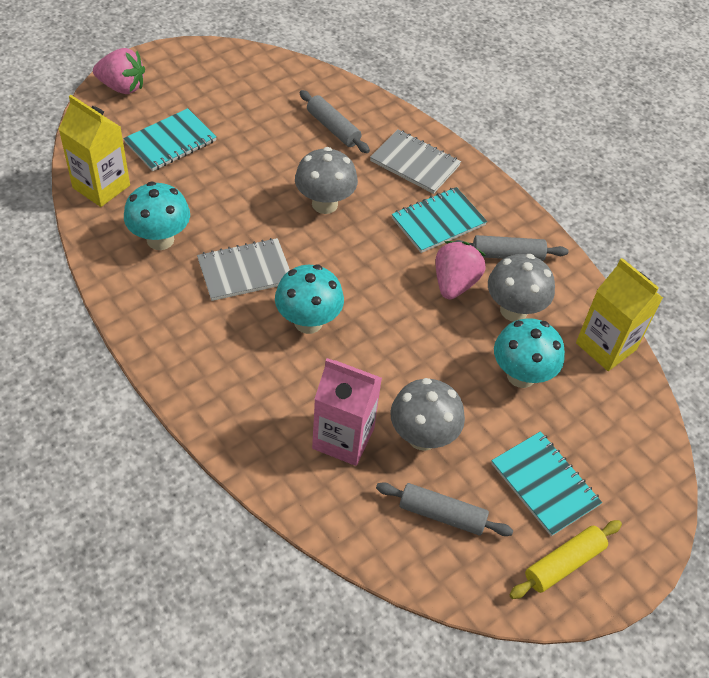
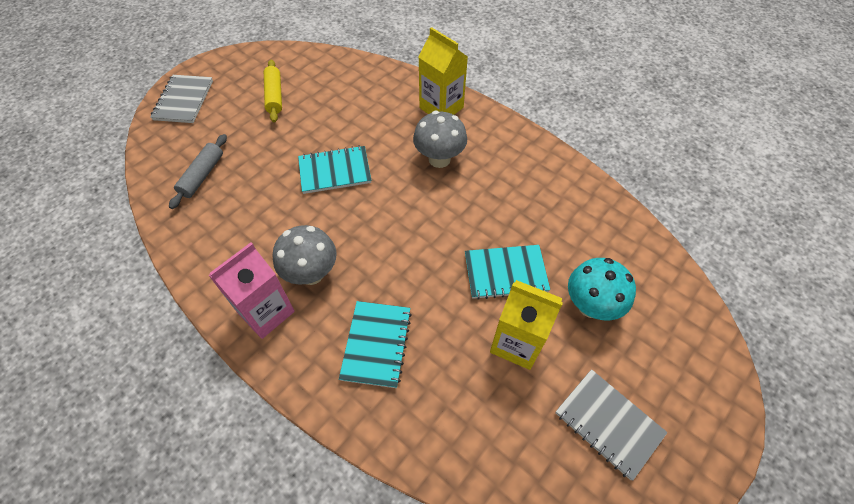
grey mushroom: 3 -> 2
grey rolling pin: 3 -> 1
pink strawberry: 2 -> 0
turquoise mushroom: 3 -> 1

